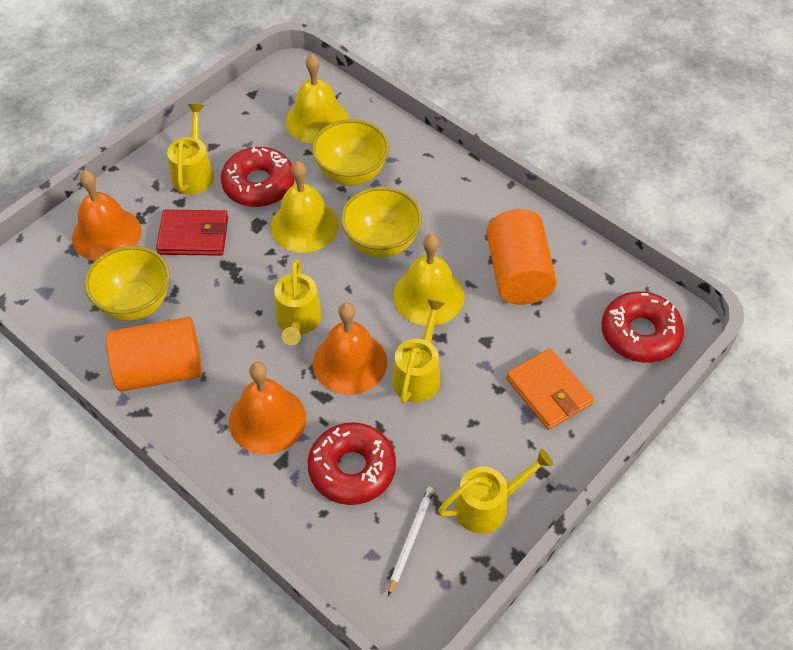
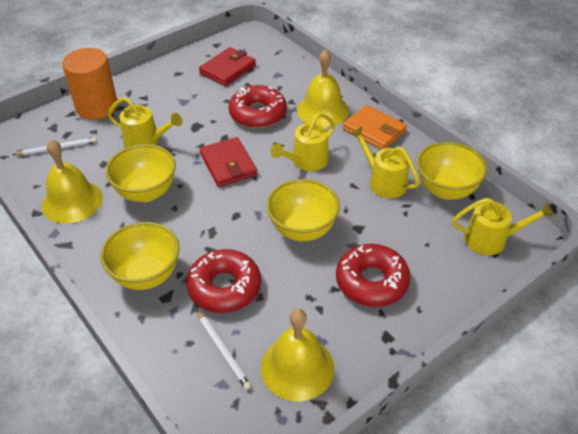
orange bell: 3 -> 0
orange cylinder: 2 -> 1
red wallet: 1 -> 2
white pencil: 1 -> 2
yellow bowl: 3 -> 4

